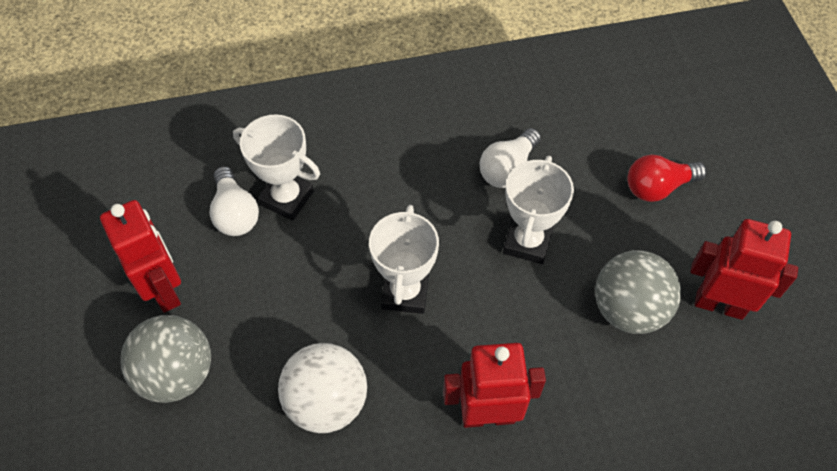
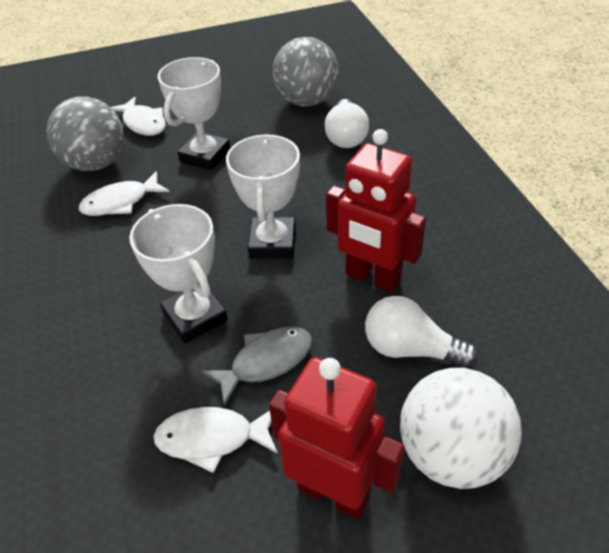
grey fish: 0 -> 1
red light bulb: 1 -> 0
red robot: 3 -> 2
white fish: 0 -> 3

